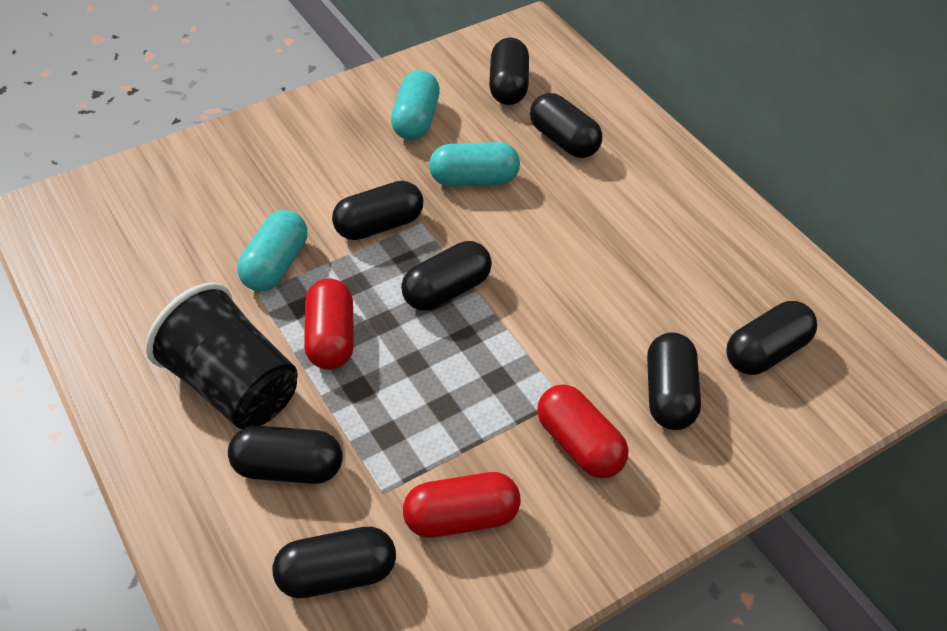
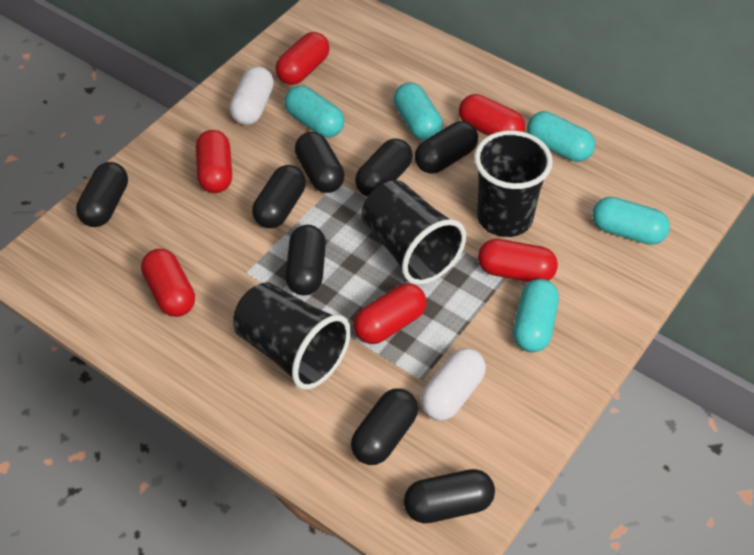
black cup: 1 -> 3
red capsule: 3 -> 6
turquoise capsule: 3 -> 5
white capsule: 0 -> 2

